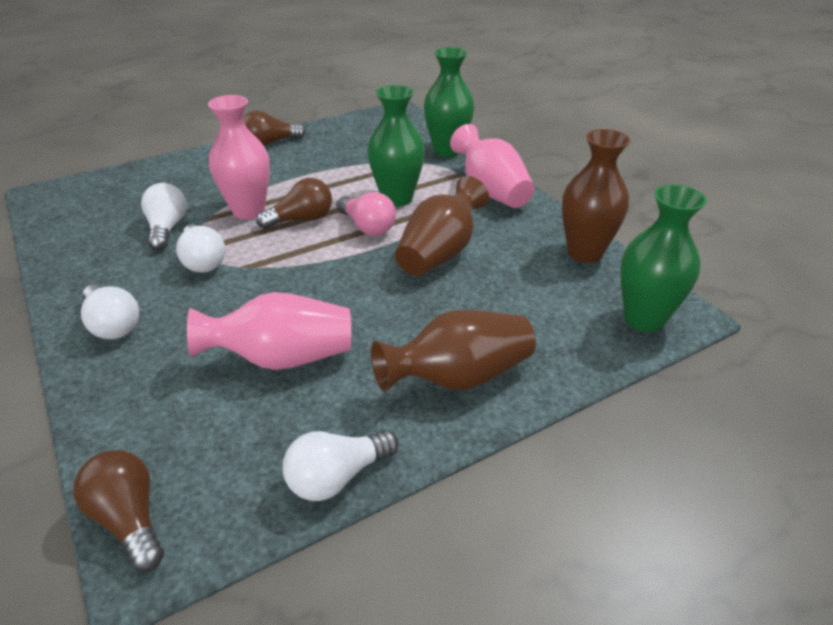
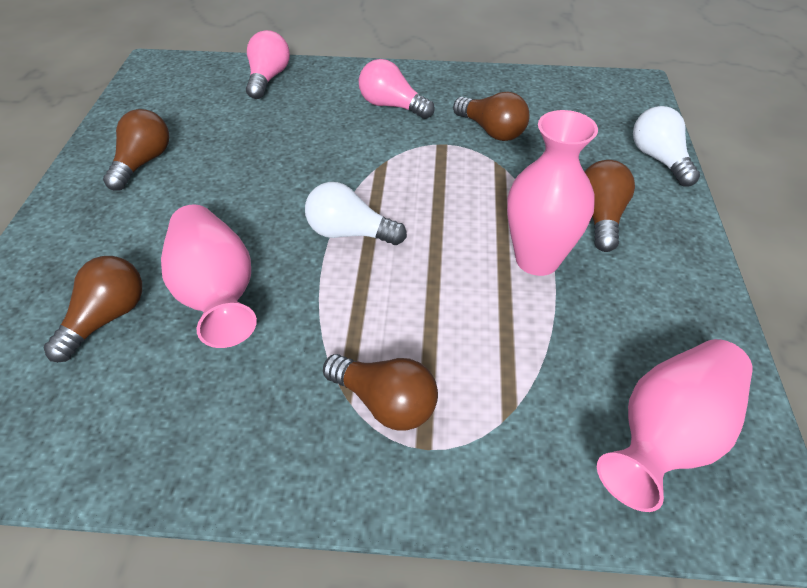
brown light bulb: 3 -> 5
brown vase: 3 -> 0
green vase: 3 -> 0
pink light bulb: 1 -> 2
white light bulb: 4 -> 2

